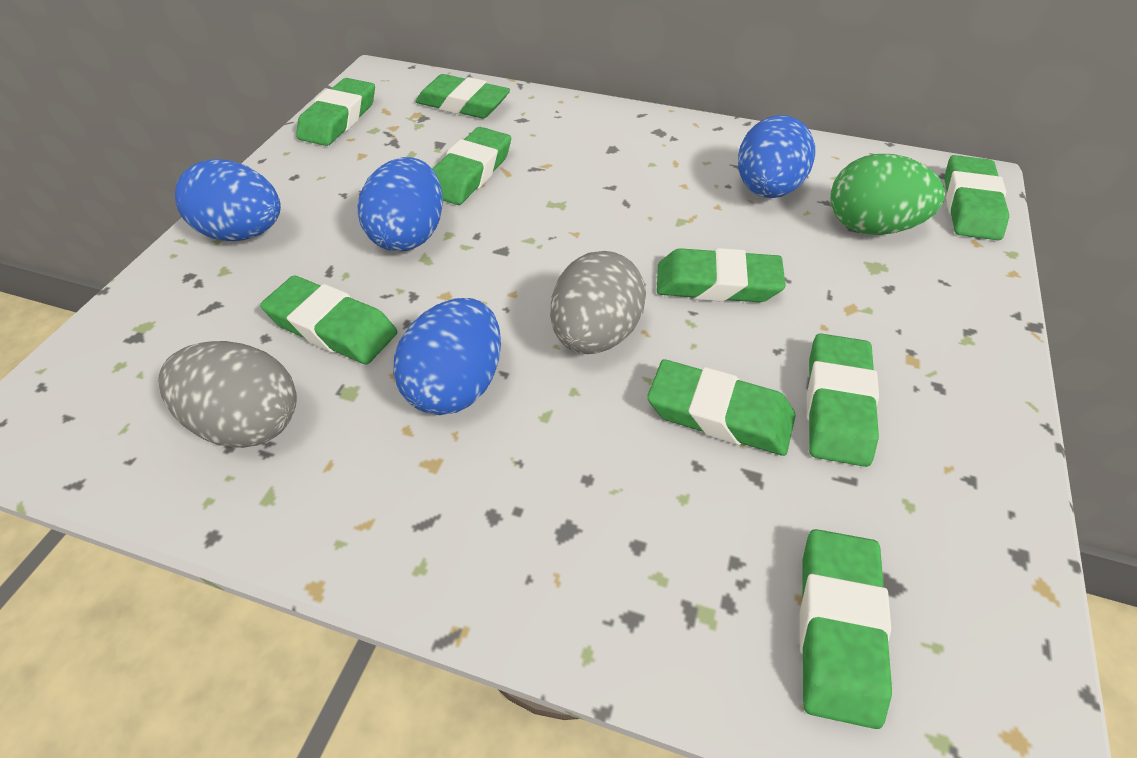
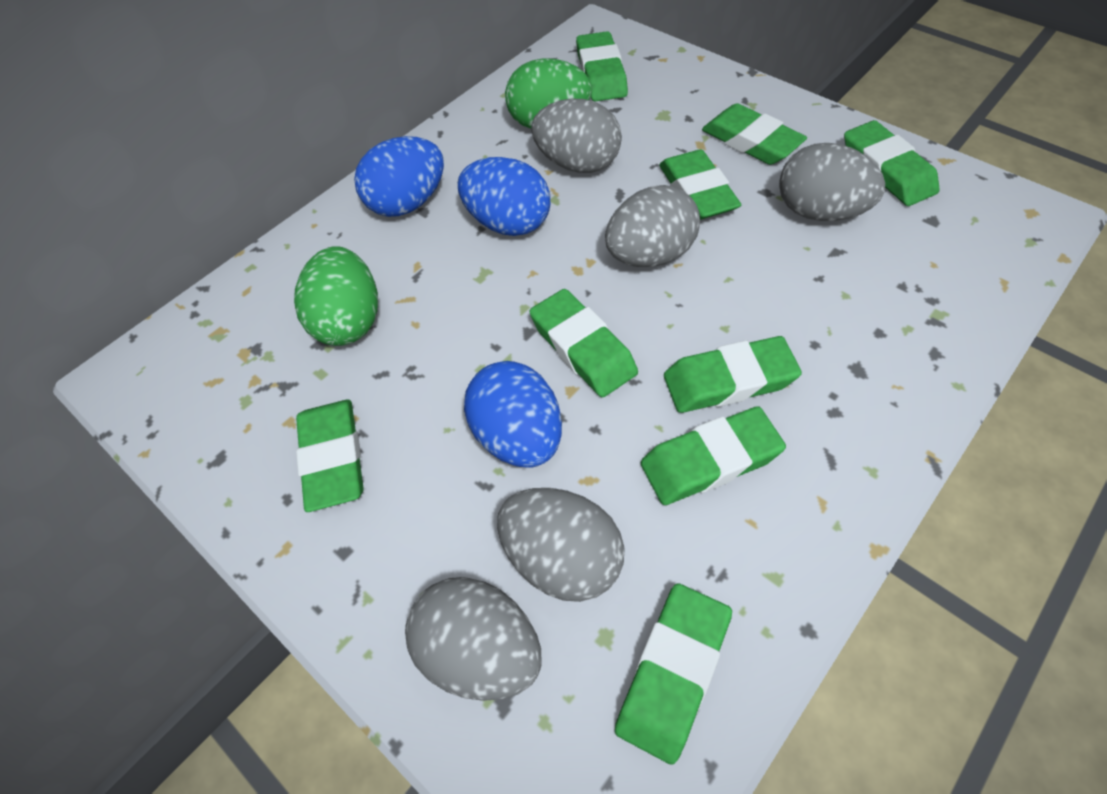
blue egg: 4 -> 3
green egg: 1 -> 2
grey egg: 2 -> 5

